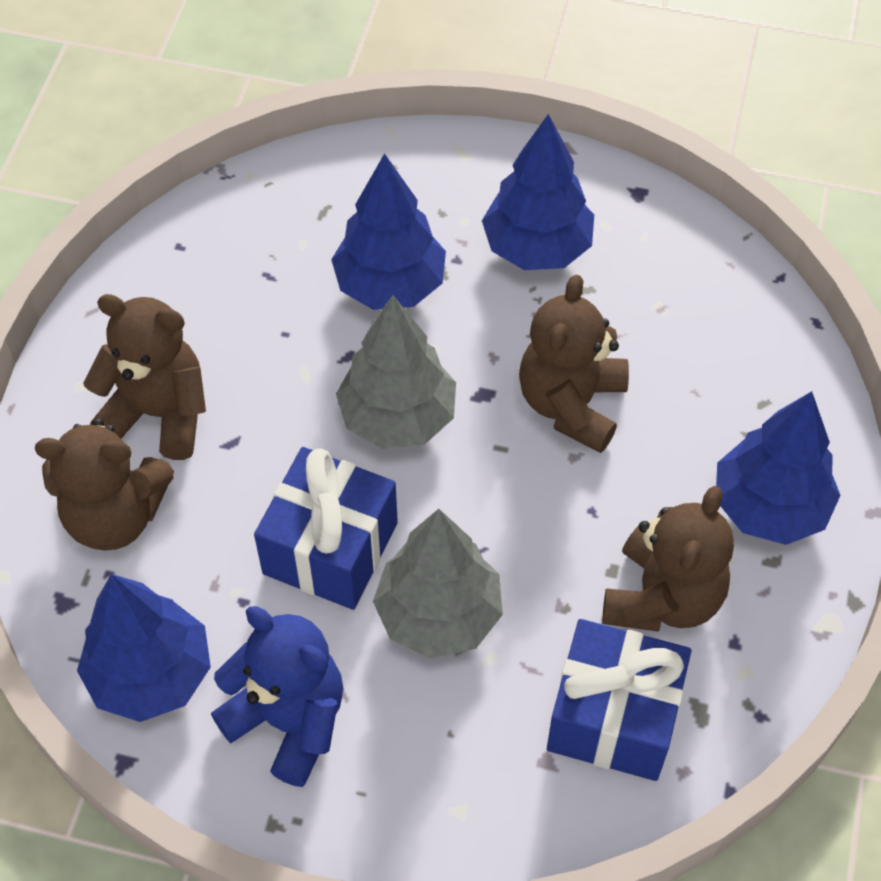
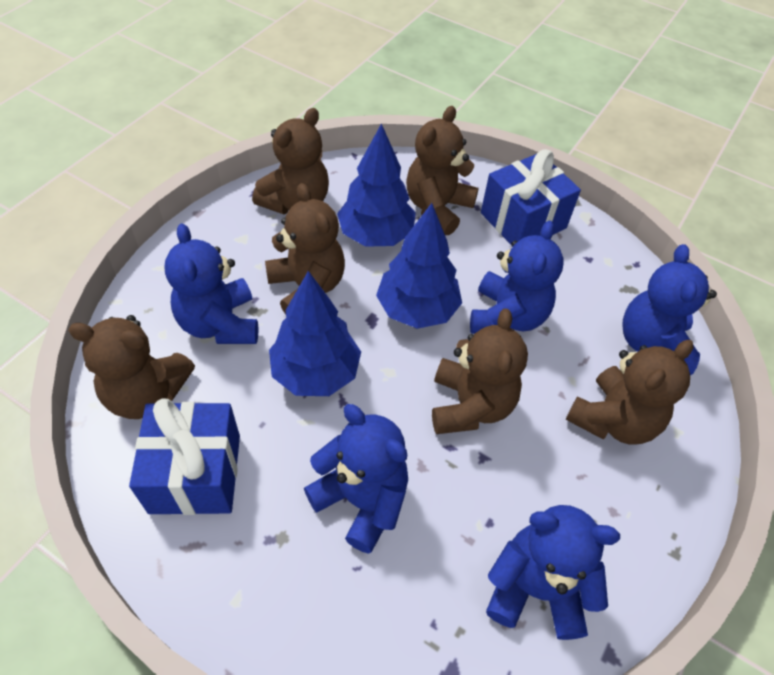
blue teddy bear: 1 -> 5
blue tree: 4 -> 3
brown teddy bear: 4 -> 6
grey tree: 2 -> 0

